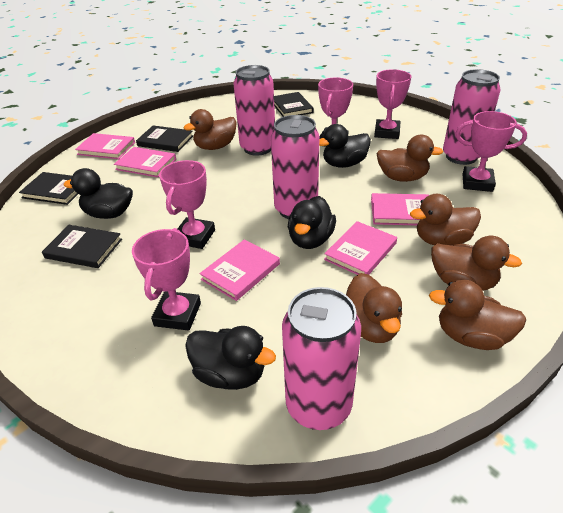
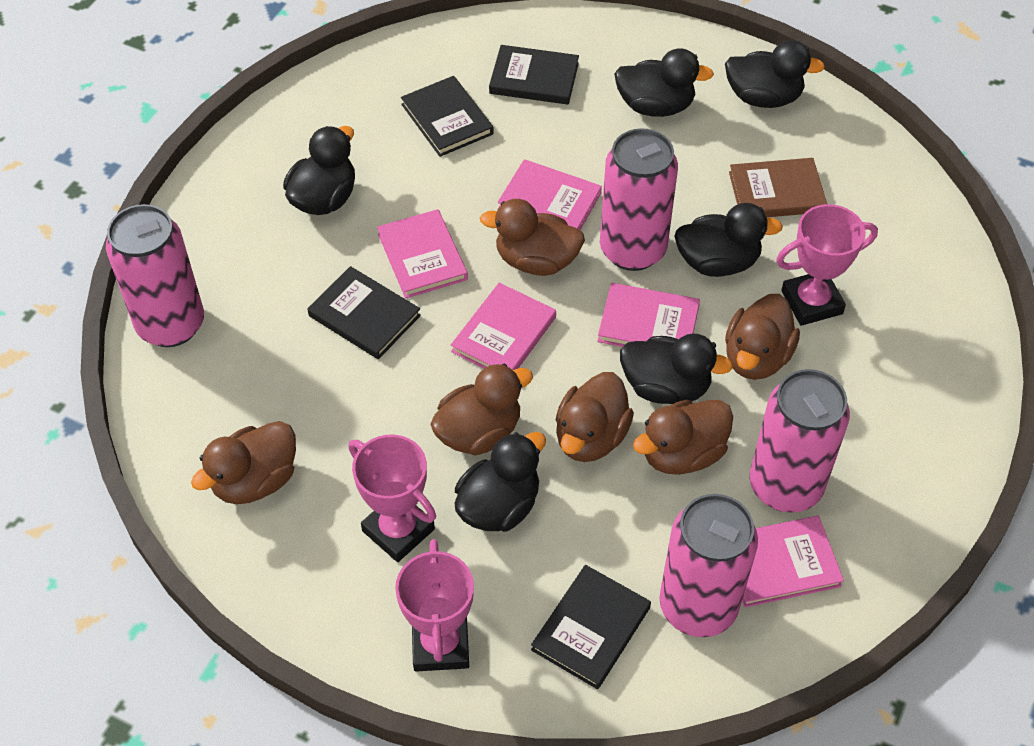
black duck: 4 -> 6
brown book: 0 -> 1
pink trophy: 5 -> 3

